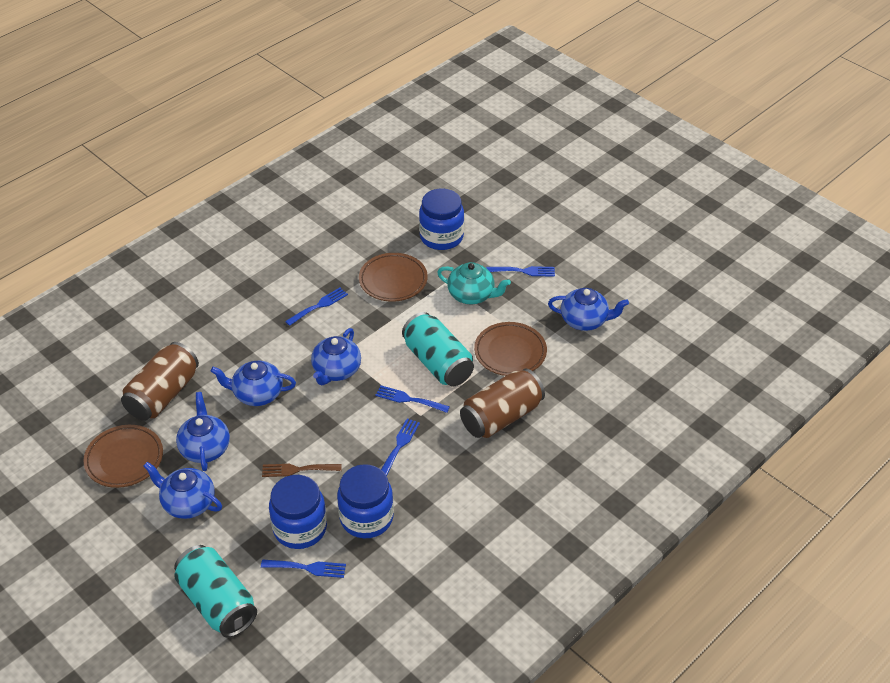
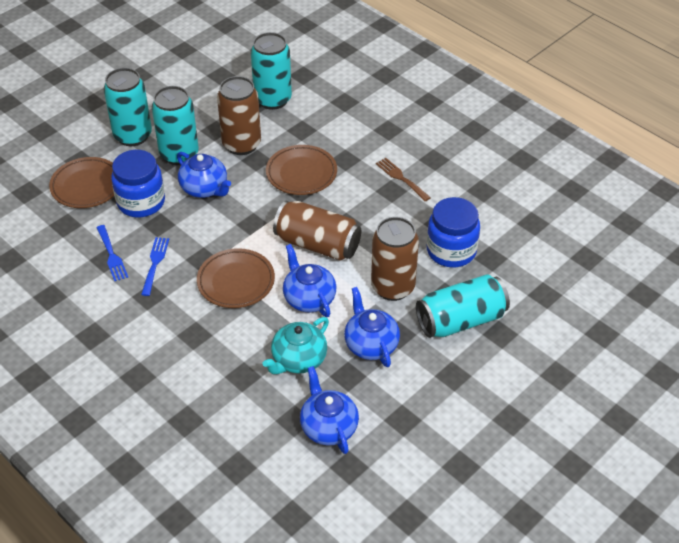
blue fork: 5 -> 2
blue jar: 3 -> 2
blue teapot: 5 -> 4
brown can: 2 -> 3
turquoise can: 2 -> 4

